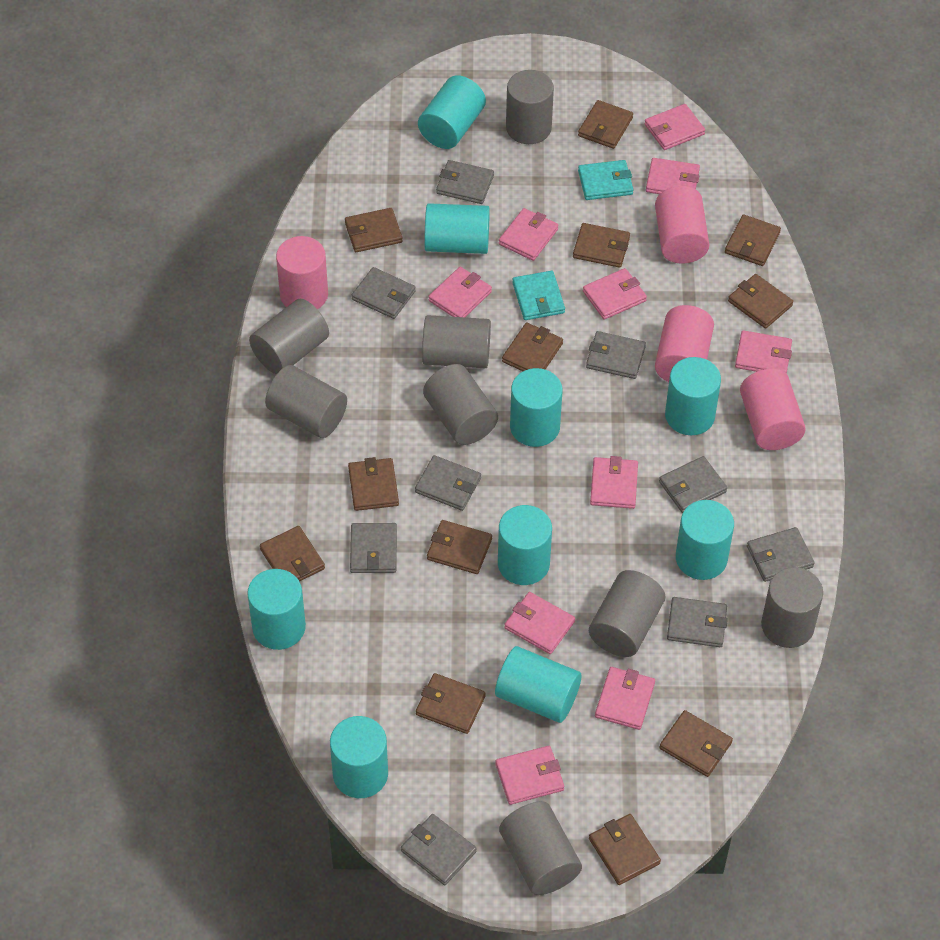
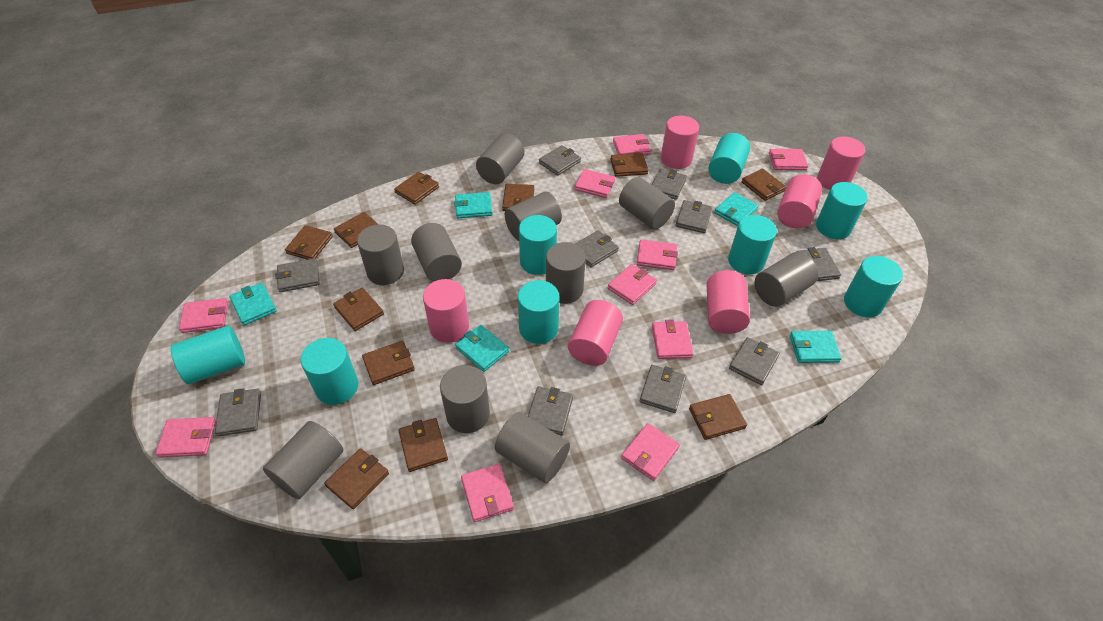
brown wallet: 12 -> 11
grey cylinder: 8 -> 10
grey wallet: 9 -> 10
pink cylinder: 4 -> 6
turquoise cylinder: 9 -> 8
turquoise wallet: 2 -> 5

